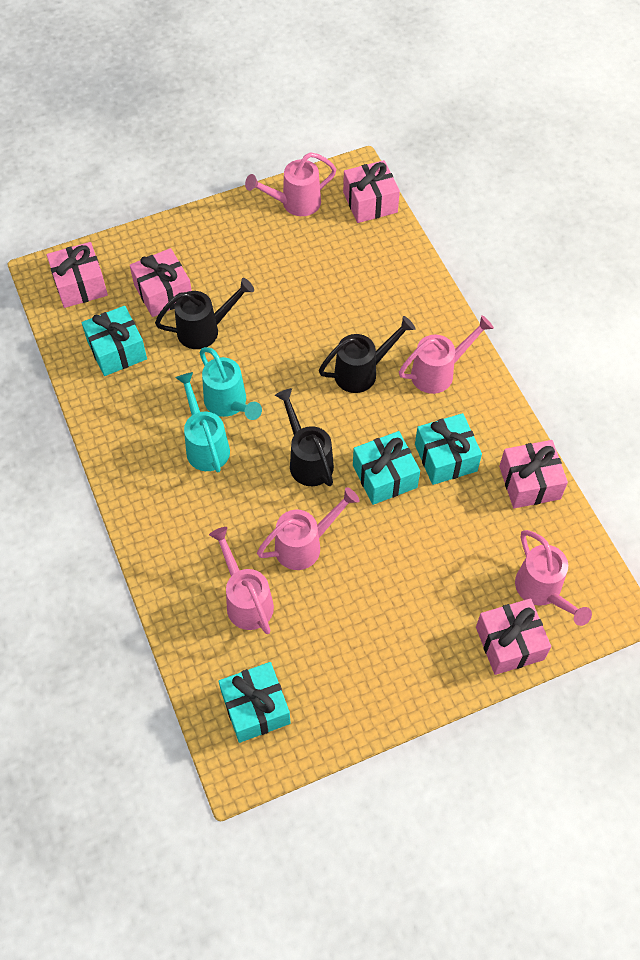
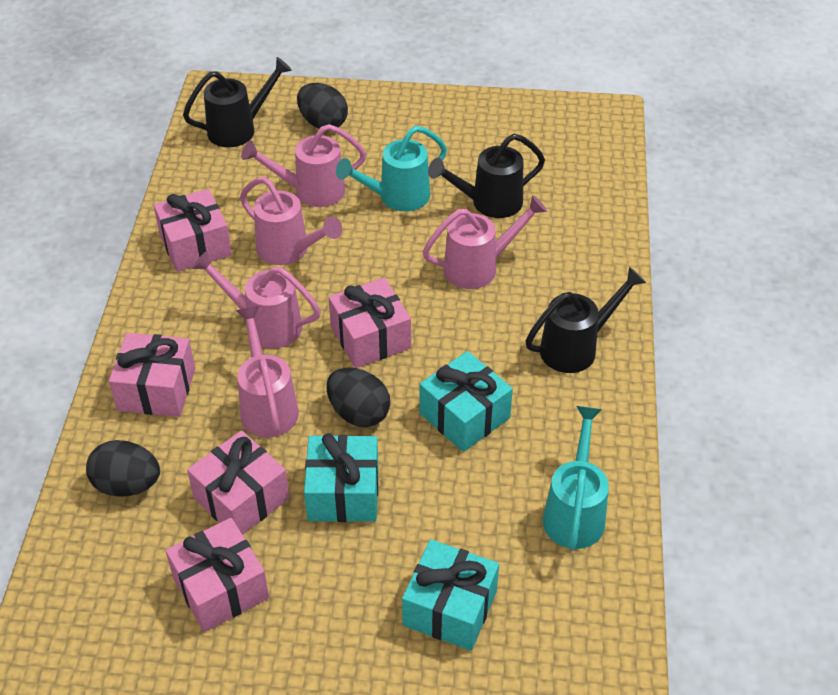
black egg: 0 -> 3
turquoise gift: 4 -> 3

